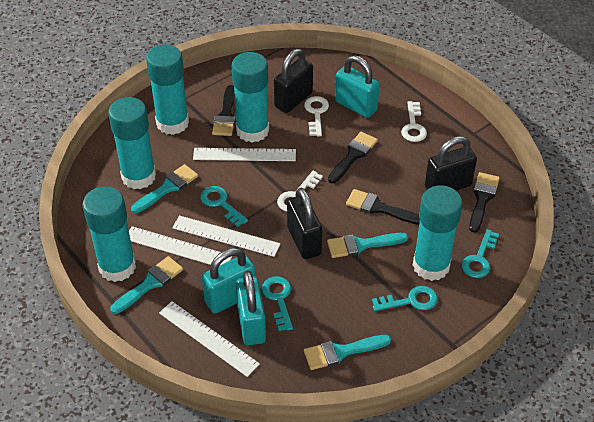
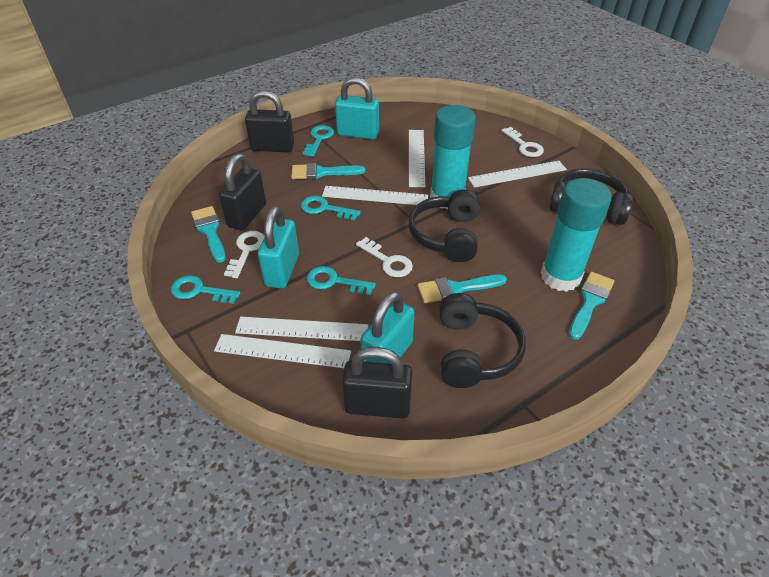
black brush: 4 -> 0
black headphones: 0 -> 3
turquoise glue stick: 5 -> 2
white ruler: 4 -> 5

